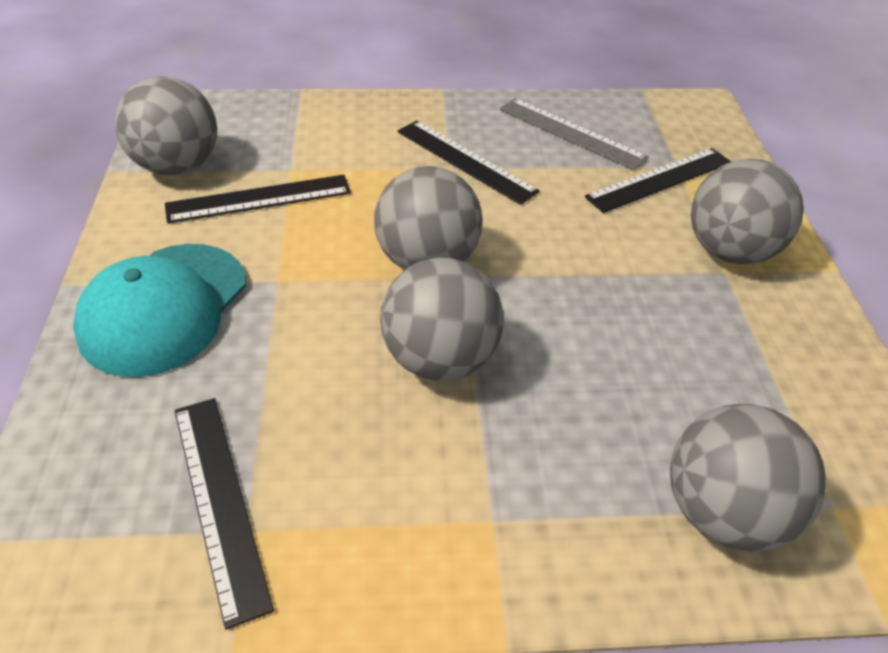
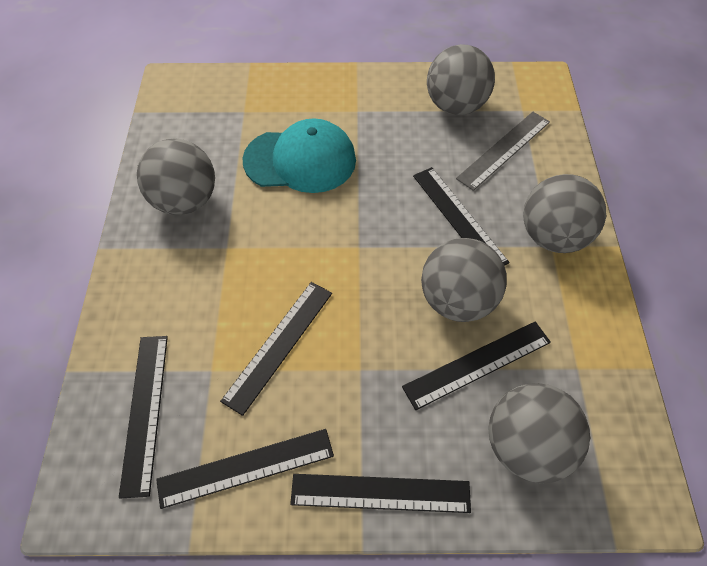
black ruler: 4 -> 6

